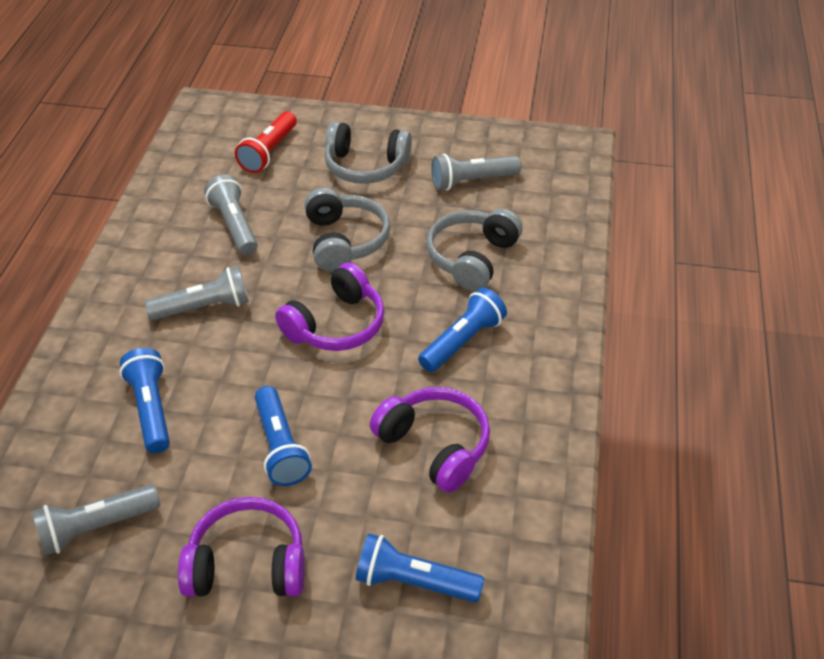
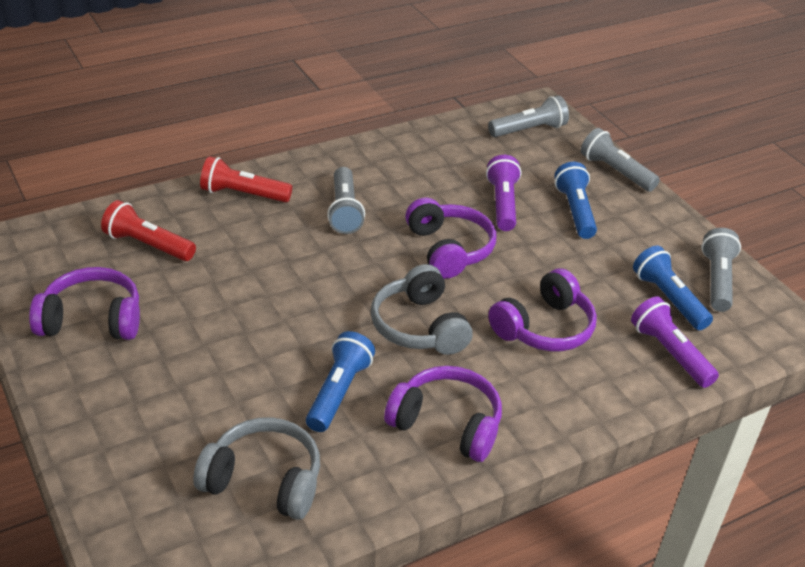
blue flashlight: 4 -> 3
grey headphones: 3 -> 2
purple flashlight: 0 -> 2
purple headphones: 3 -> 4
red flashlight: 1 -> 2

